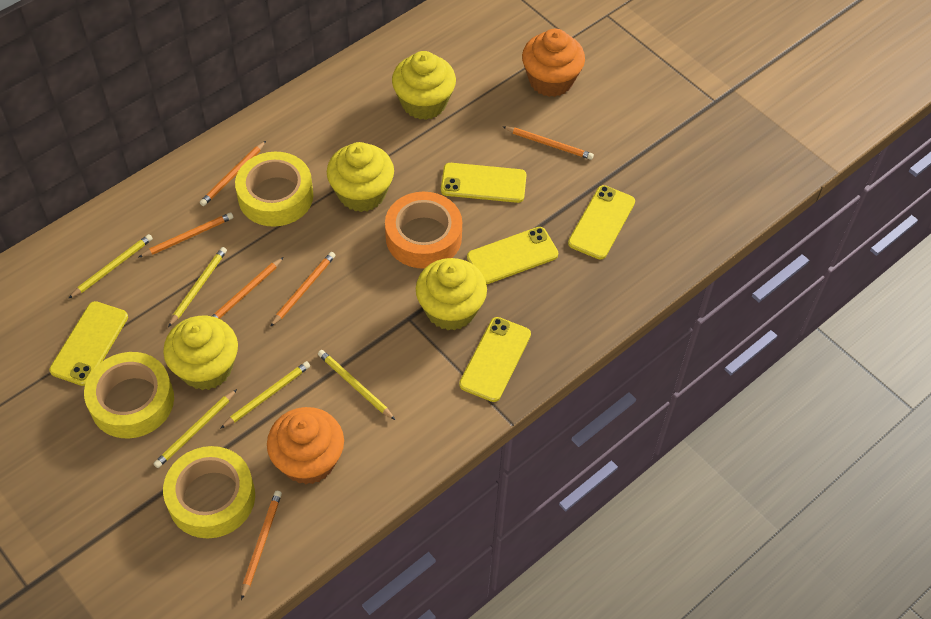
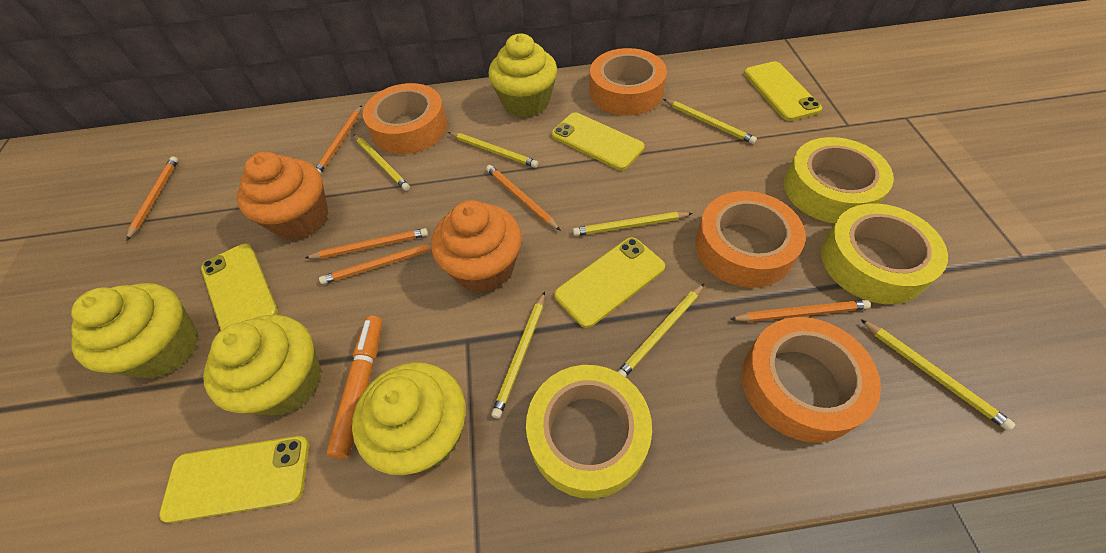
orange marker: 0 -> 1
orange tape: 1 -> 4
yellow pencil: 5 -> 7

